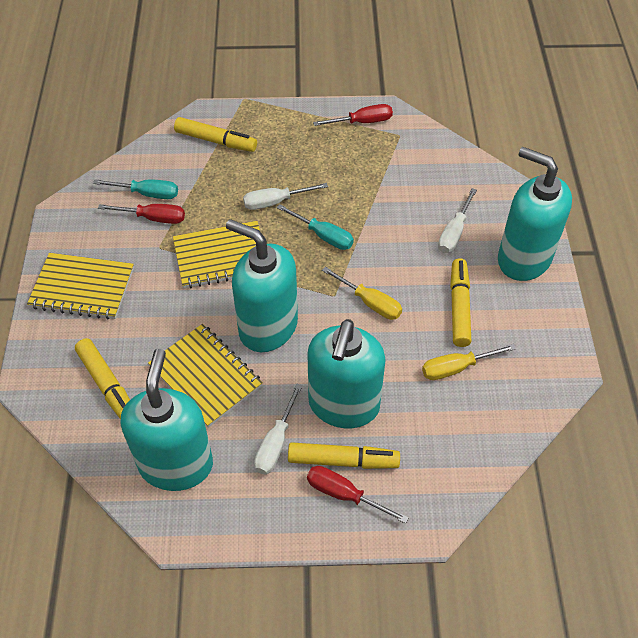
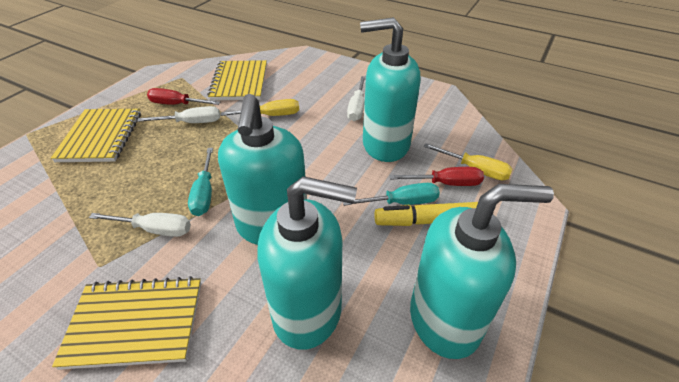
red screwdriver: 3 -> 2
yellow marker: 4 -> 1

